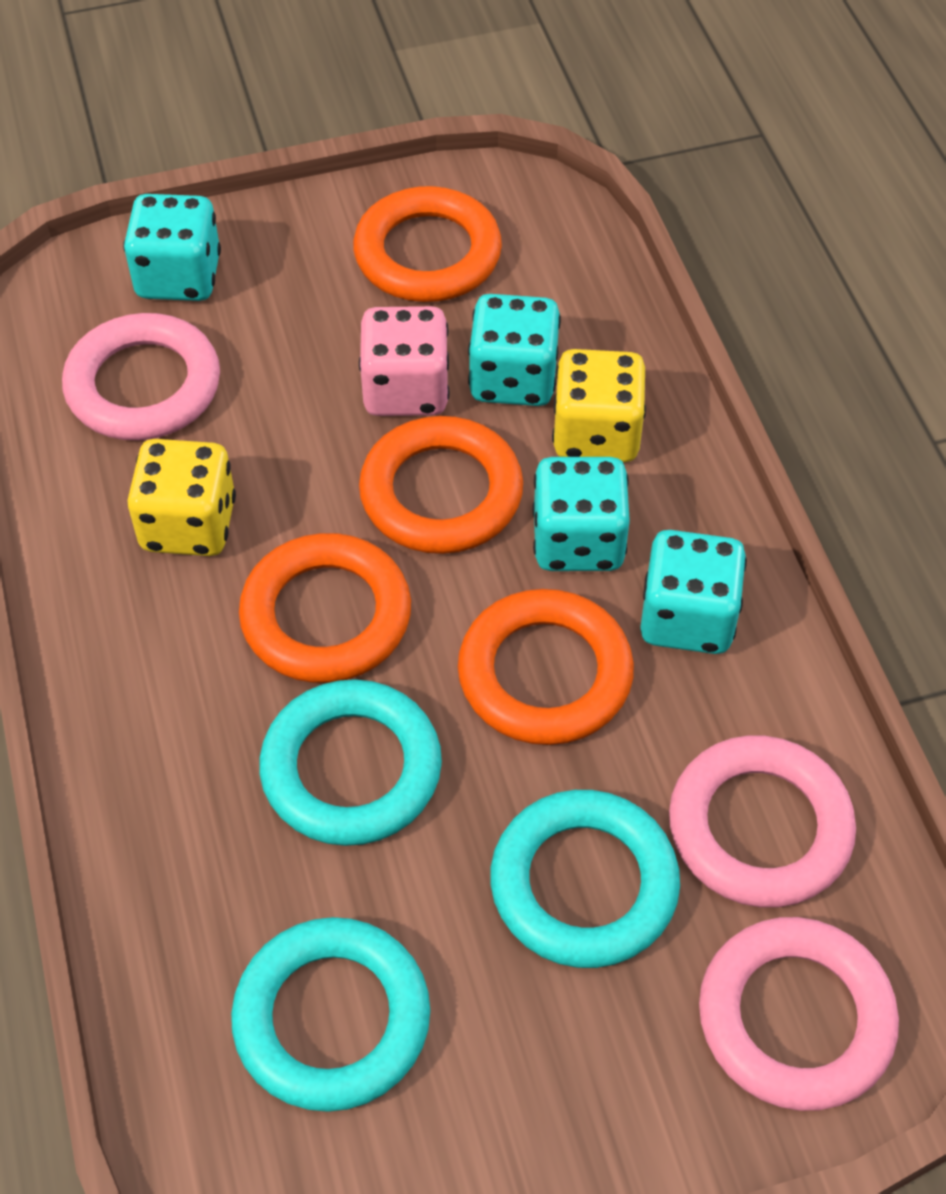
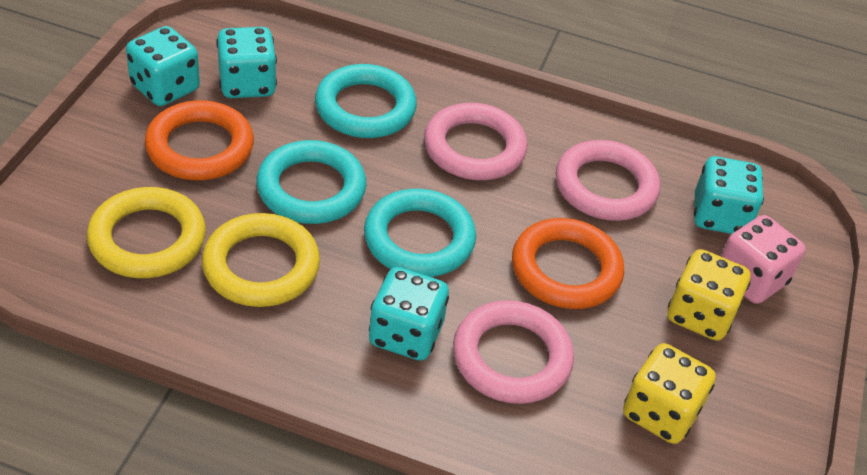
orange ring: 4 -> 2
yellow ring: 0 -> 2

